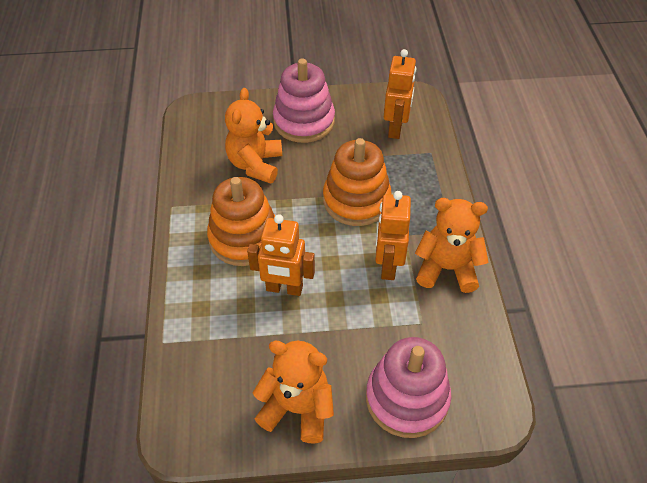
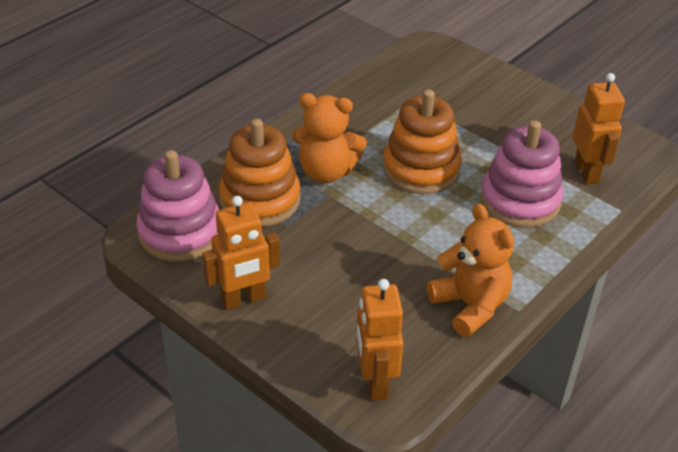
orange teddy bear: 3 -> 2

